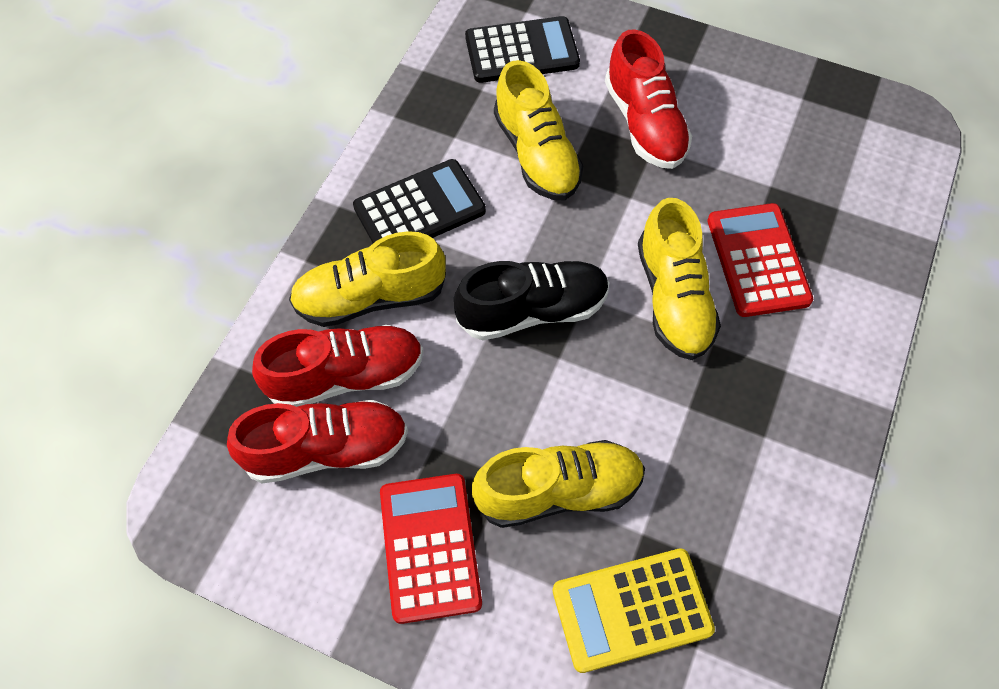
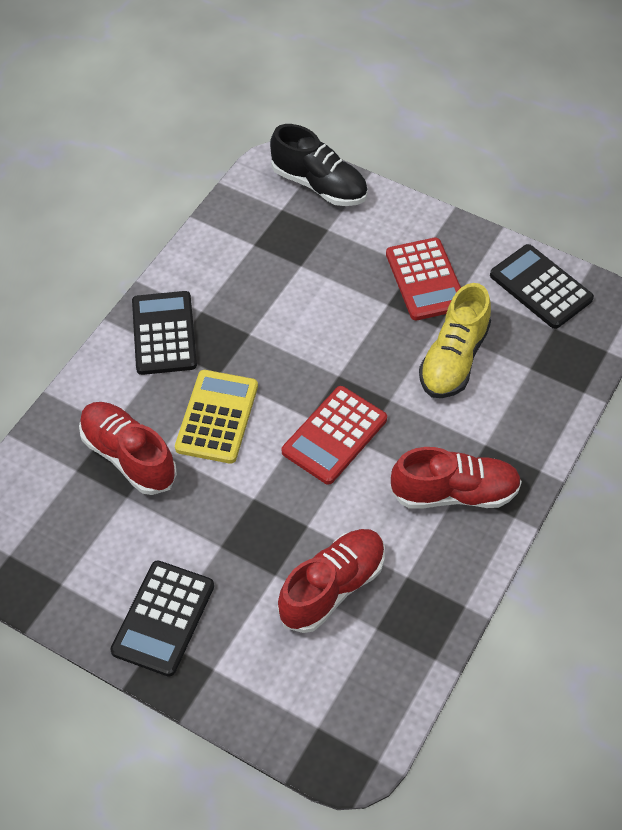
black calculator: 2 -> 3
yellow shoe: 4 -> 1

